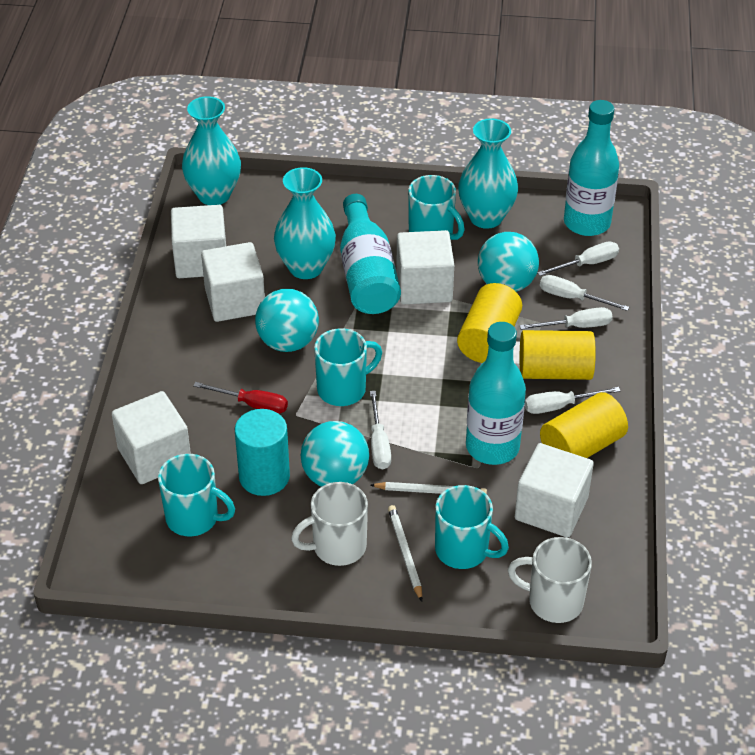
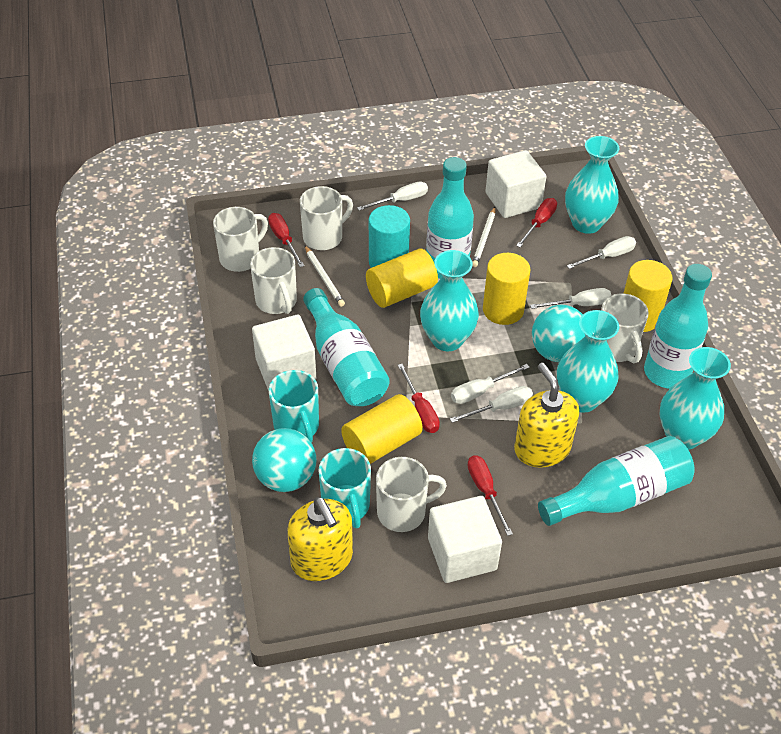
red screwdriver: 1 -> 4
turquoise ball: 3 -> 2
turquoise bottle: 3 -> 4
turquoise mug: 4 -> 2
turquoise vase: 3 -> 4
white cube: 5 -> 3
white mug: 2 -> 5
yellow cylinder: 3 -> 4
yellow soap dispenser: 0 -> 2

